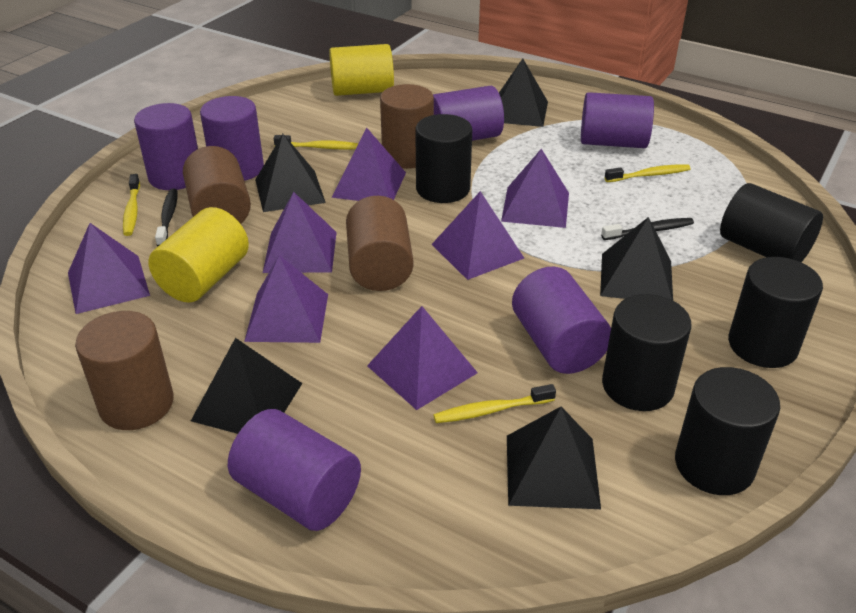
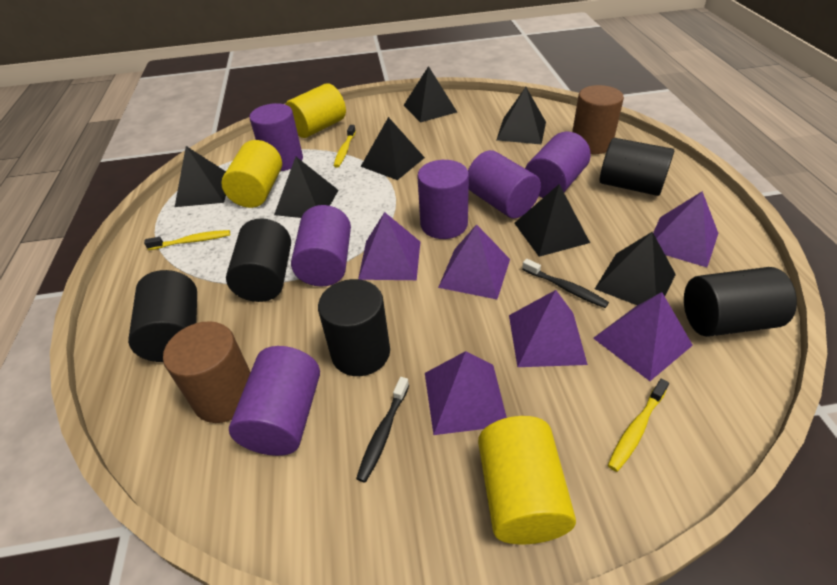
black pyramid: 5 -> 7
brown cylinder: 4 -> 2
purple pyramid: 7 -> 6
yellow cylinder: 2 -> 3
yellow toothbrush: 4 -> 3

